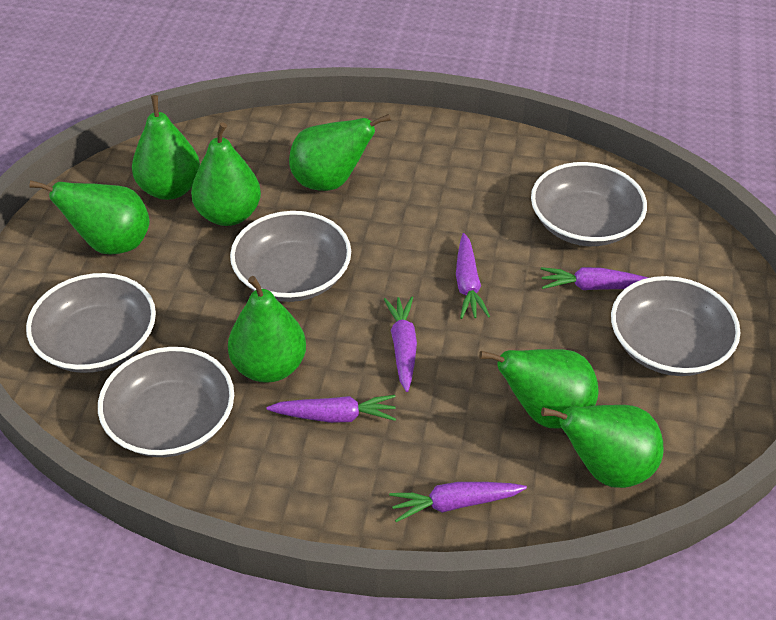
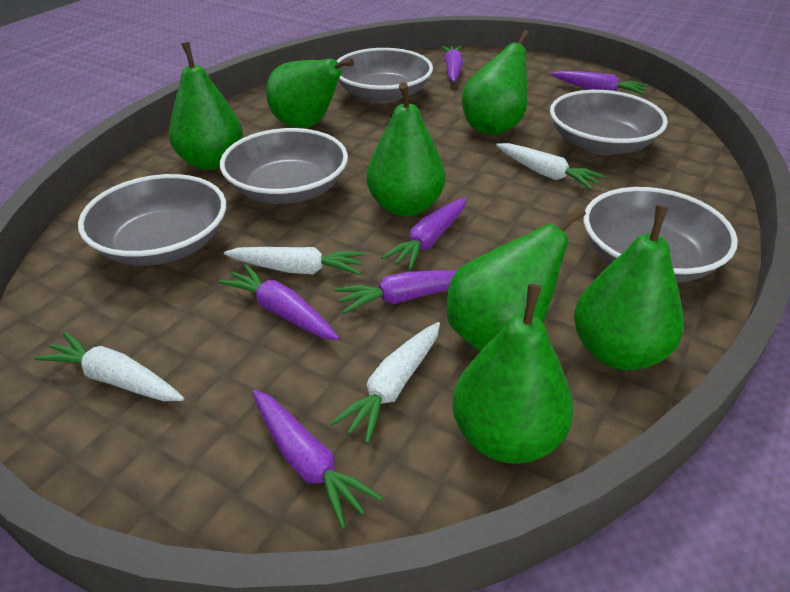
purple carrot: 5 -> 6
white carrot: 0 -> 4

